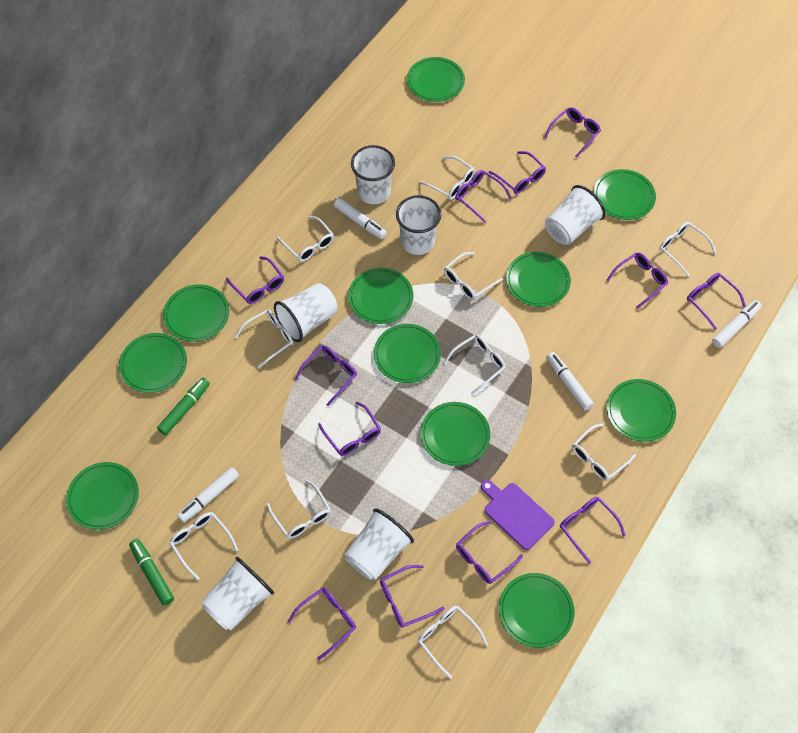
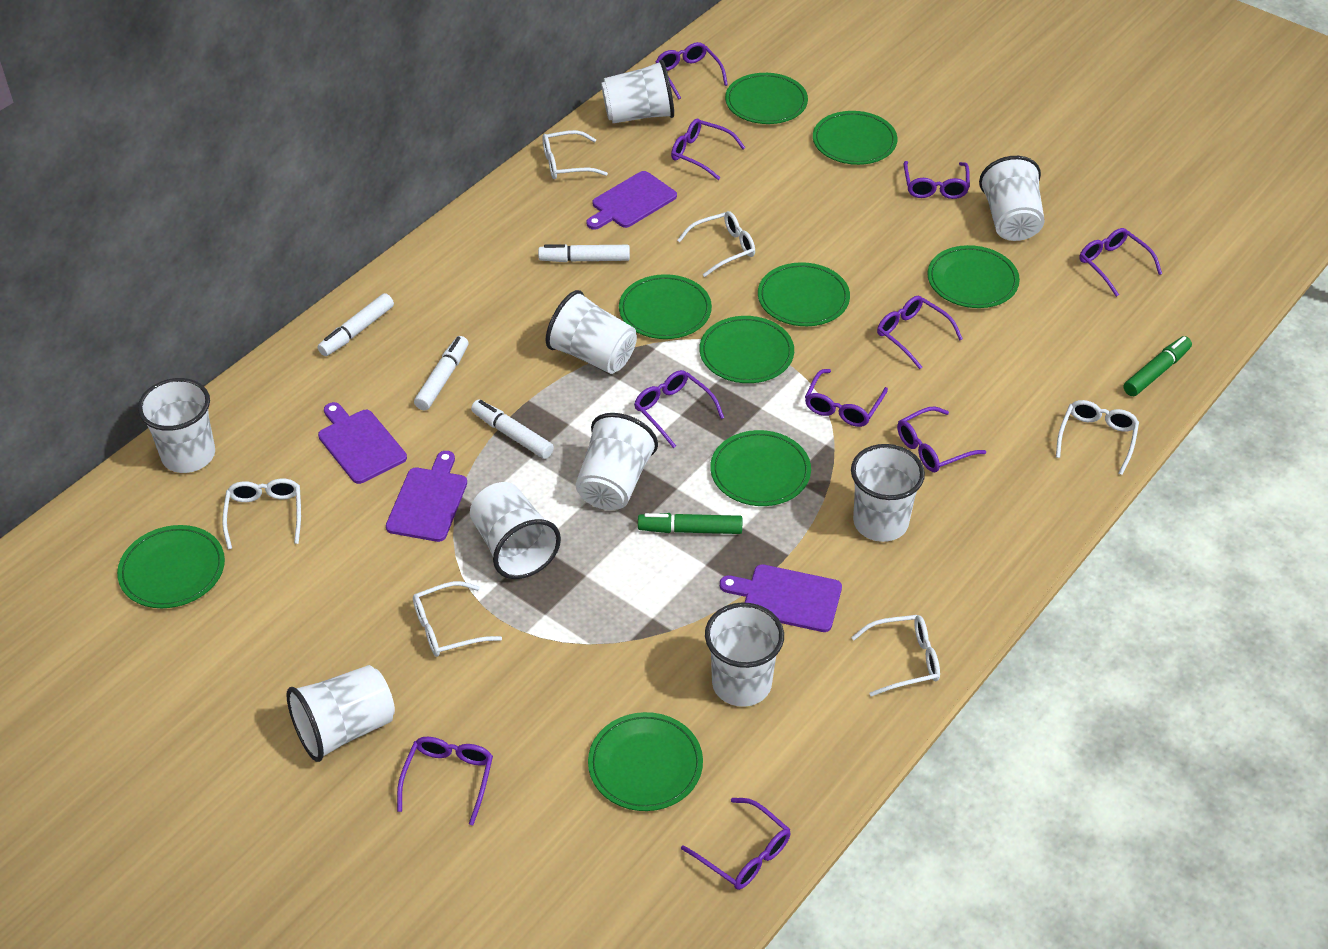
green plate: 11 -> 9
purple cutting board: 1 -> 4
purple glasses: 12 -> 10
white cup: 6 -> 9
white glasses: 10 -> 6

